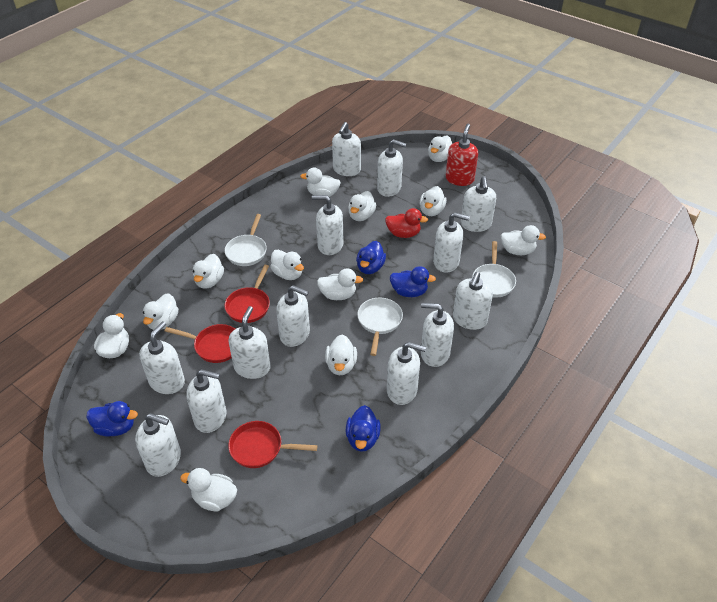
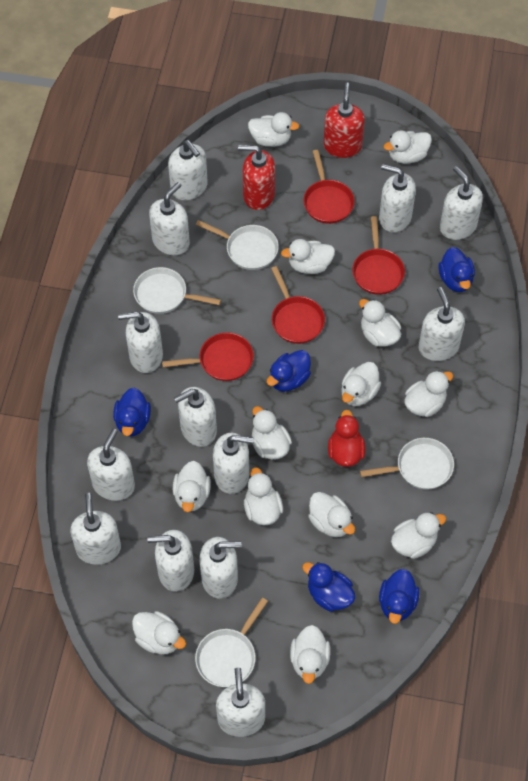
blue duck: 4 -> 5
red pan: 3 -> 4
red soap dispenser: 1 -> 2
white duck: 12 -> 13
white pan: 3 -> 4

